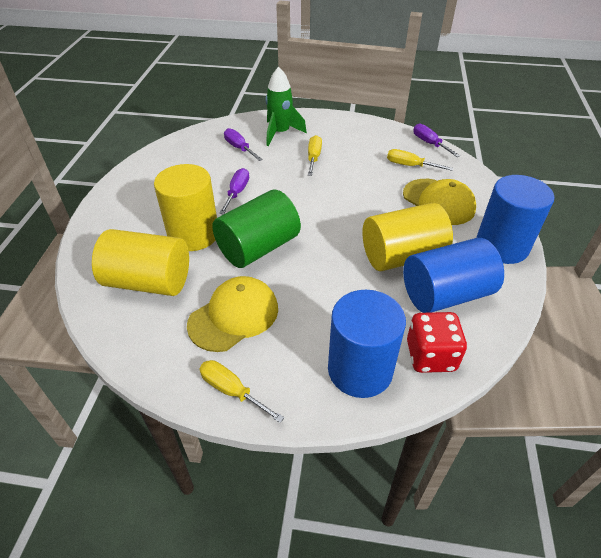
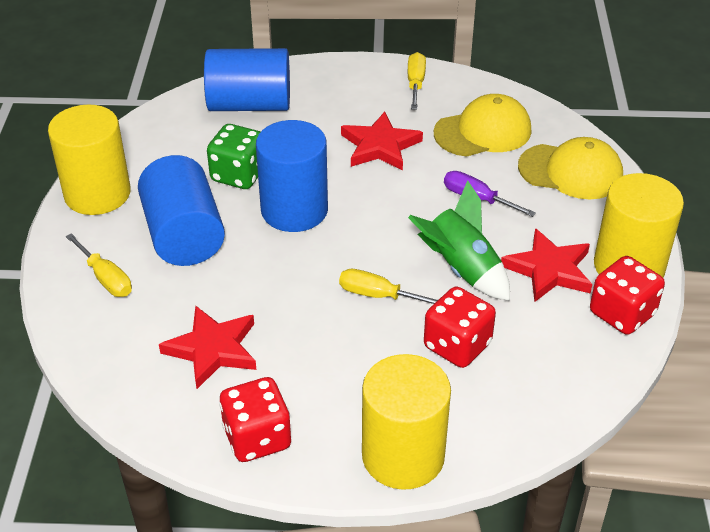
green cylinder: 1 -> 0
green dice: 0 -> 1
purple screwdriver: 3 -> 1
red dice: 1 -> 3
red star: 0 -> 3

